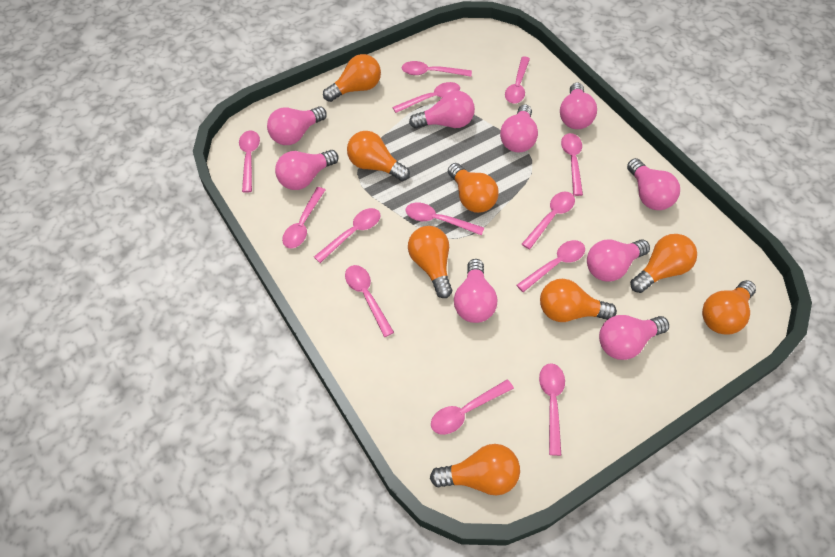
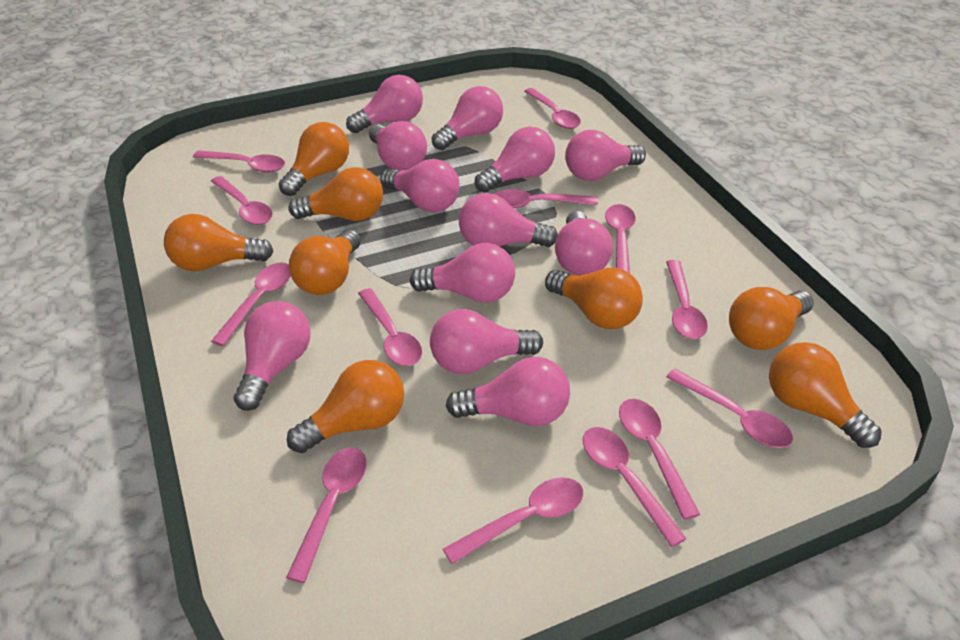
pink light bulb: 9 -> 12

